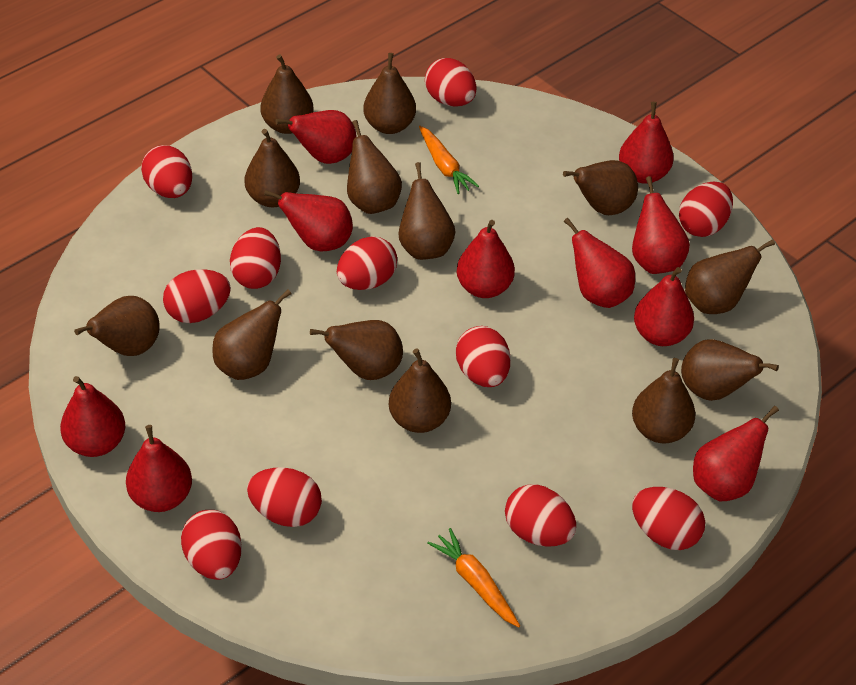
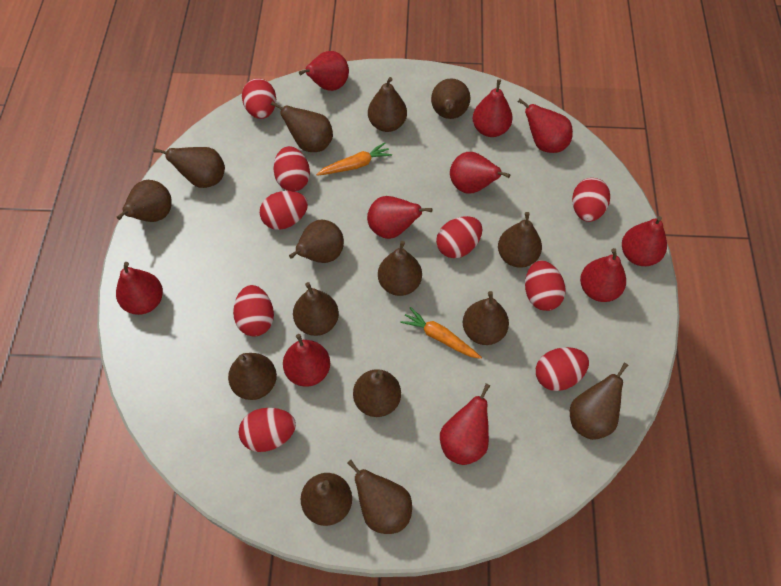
brown pear: 13 -> 15
red egg: 11 -> 9

